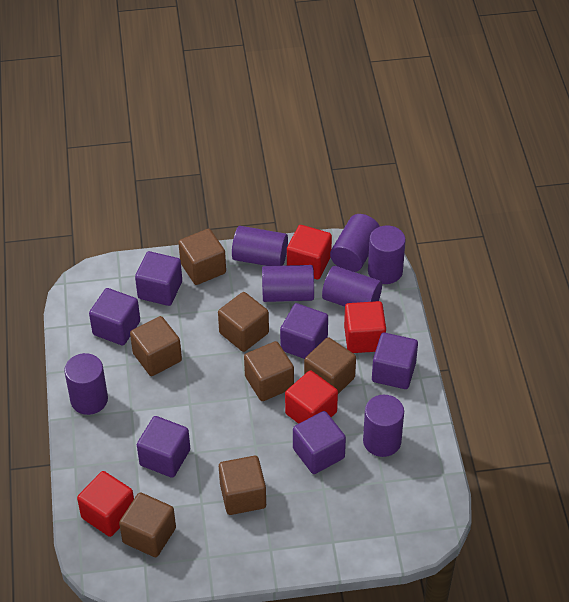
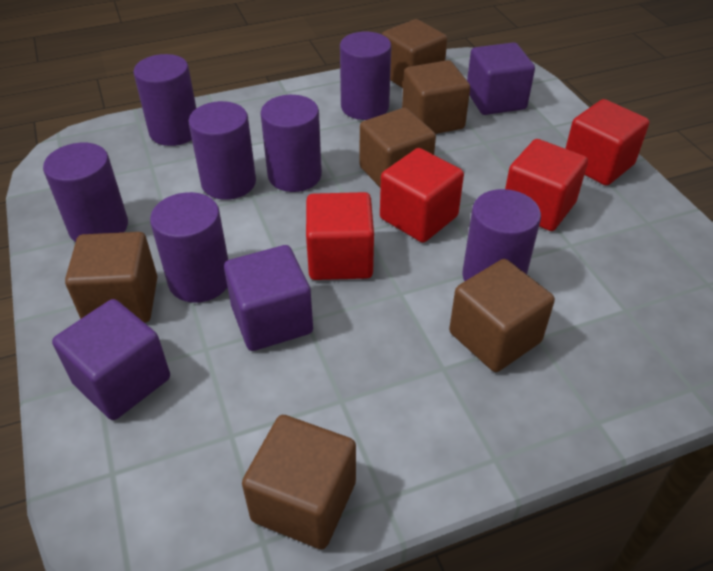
brown cube: 7 -> 6
purple cube: 6 -> 3

